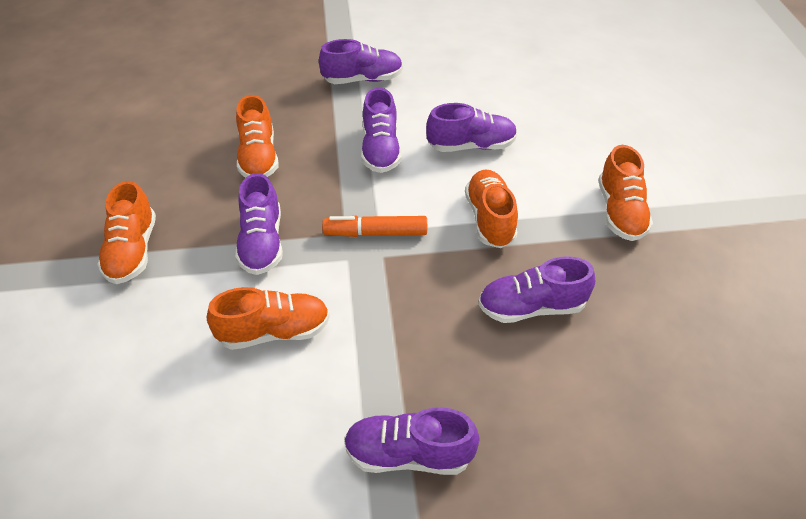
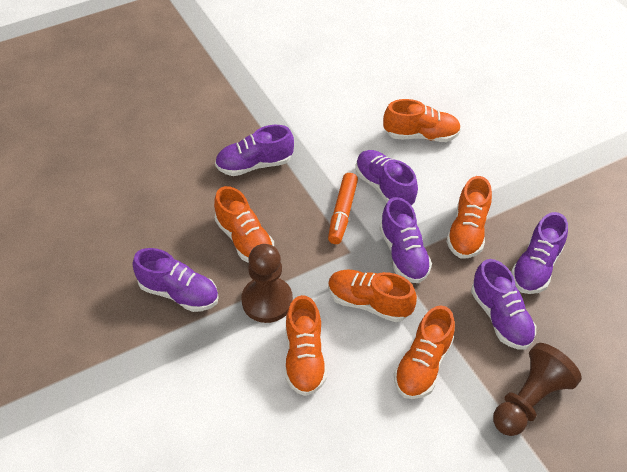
brown pawn: 0 -> 2
orange shoe: 5 -> 6

